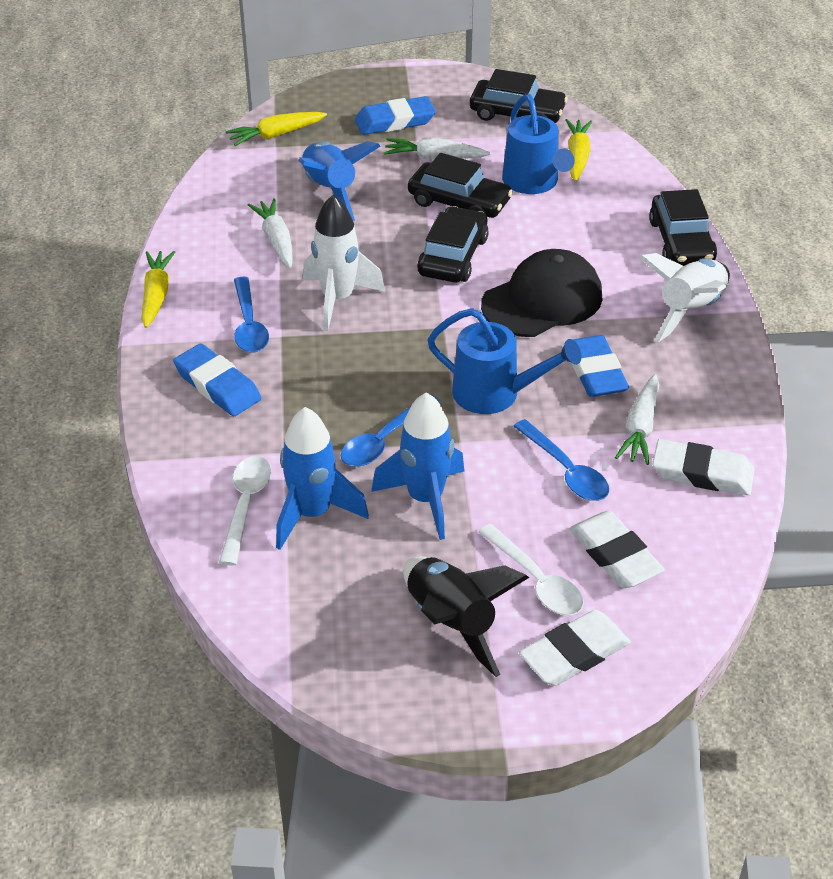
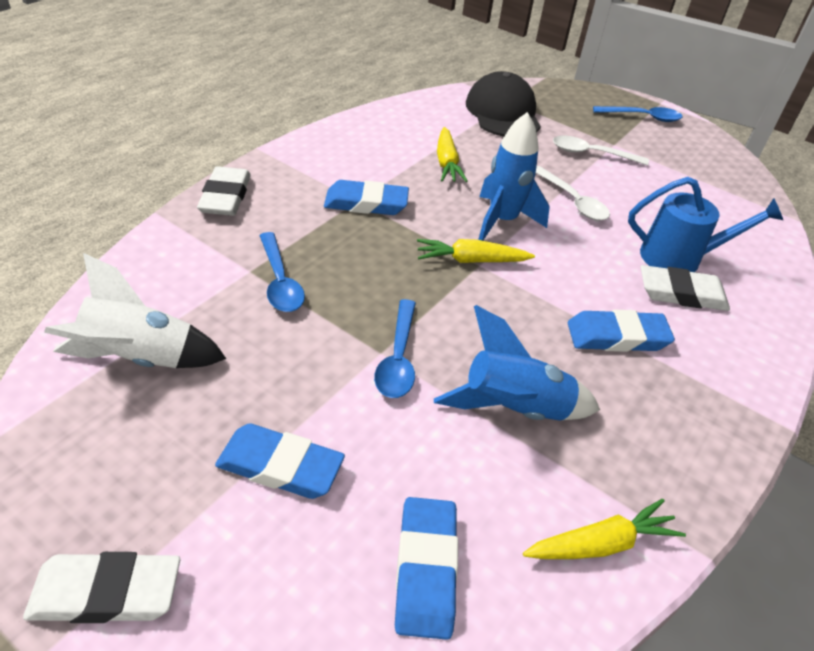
black car: 4 -> 0
black rocket: 1 -> 0
blue eraser: 3 -> 4
blue rocket: 3 -> 2
blue watering can: 2 -> 1
white carrot: 3 -> 0
white rocket: 2 -> 1

